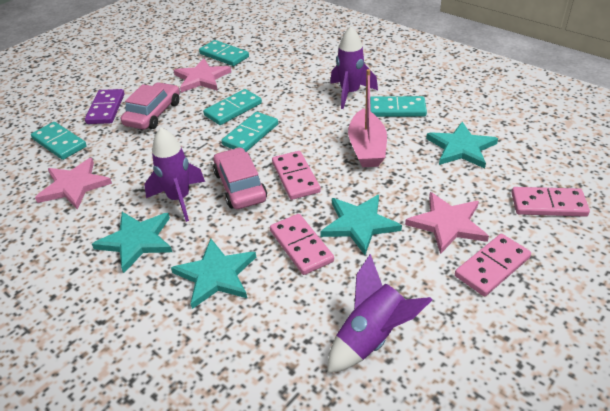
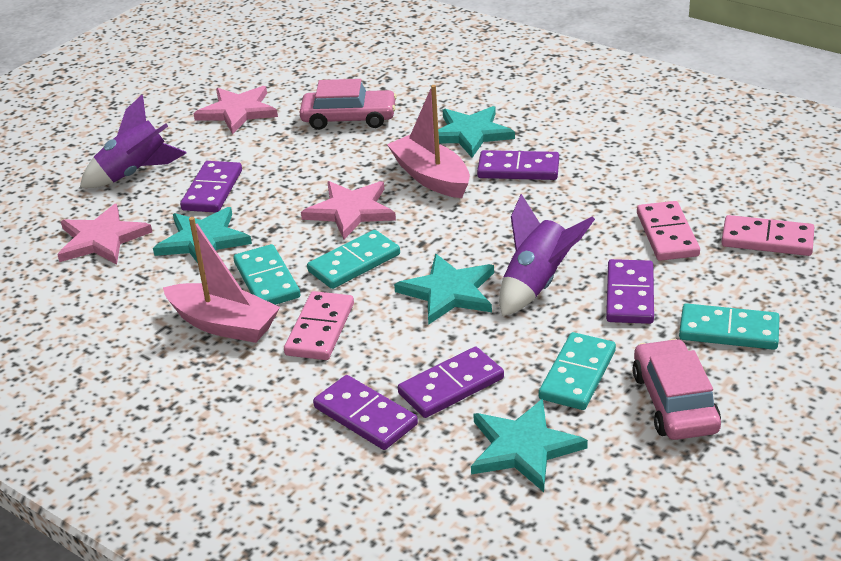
pink boat: 1 -> 2
pink domino: 4 -> 3
purple domino: 1 -> 5
purple rocket: 3 -> 2
turquoise domino: 5 -> 4

